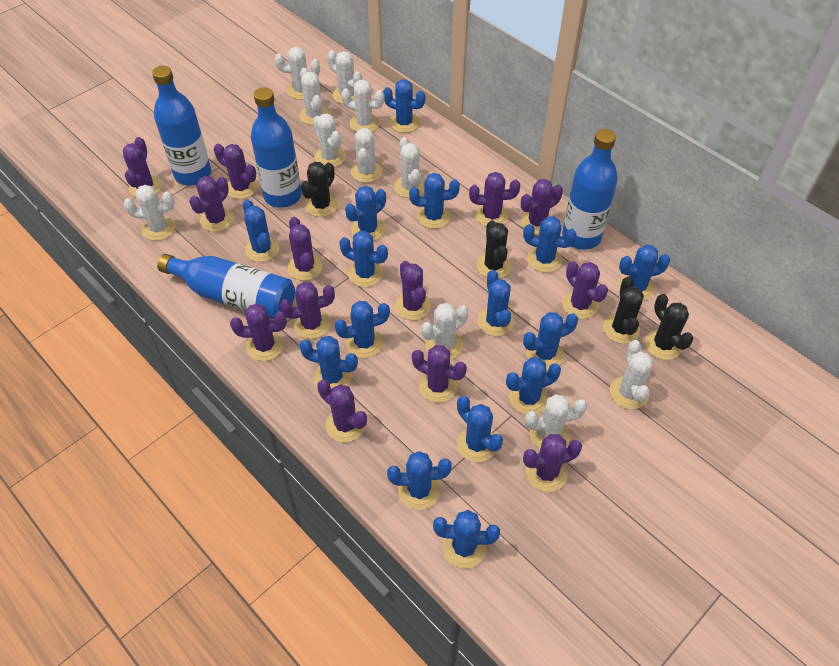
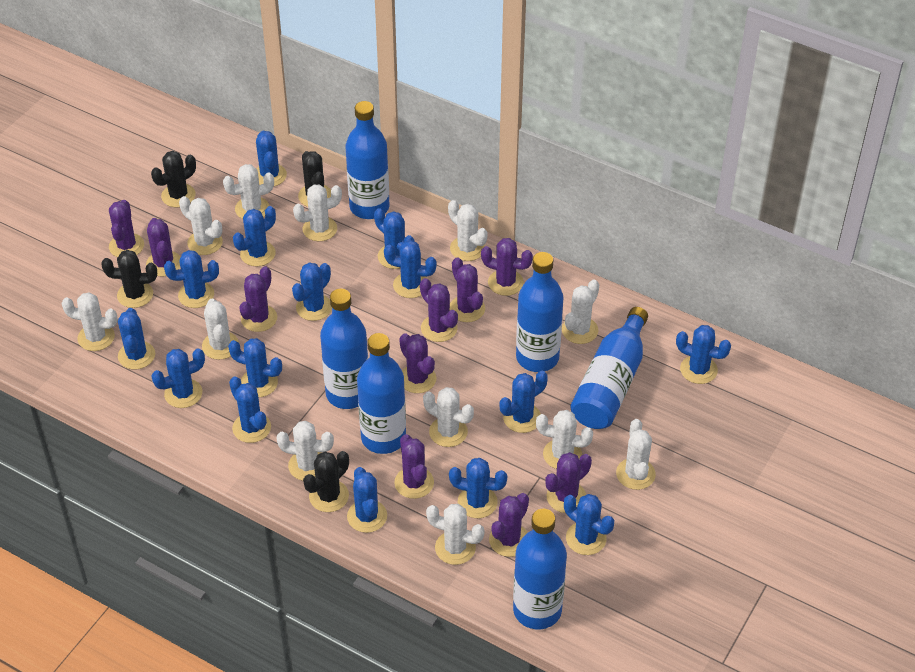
blue bottle: 4 -> 6
purple cactus: 13 -> 10
white cactus: 11 -> 12

